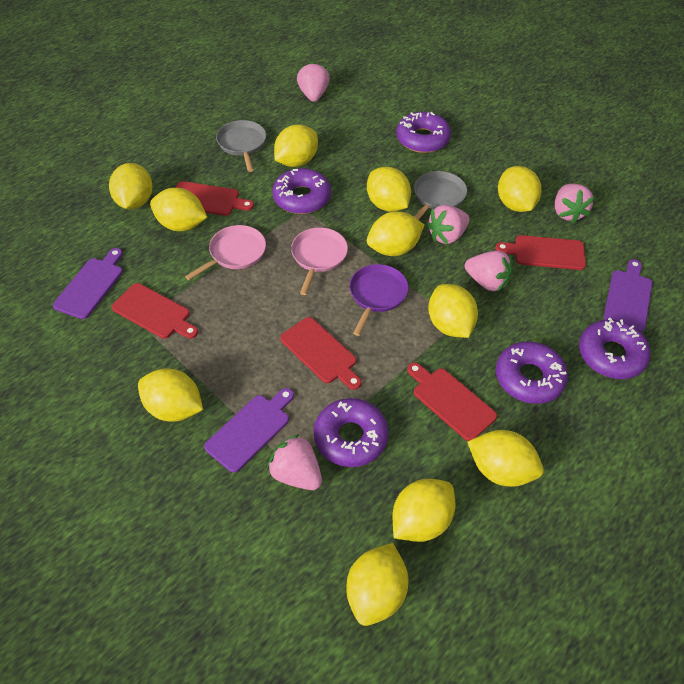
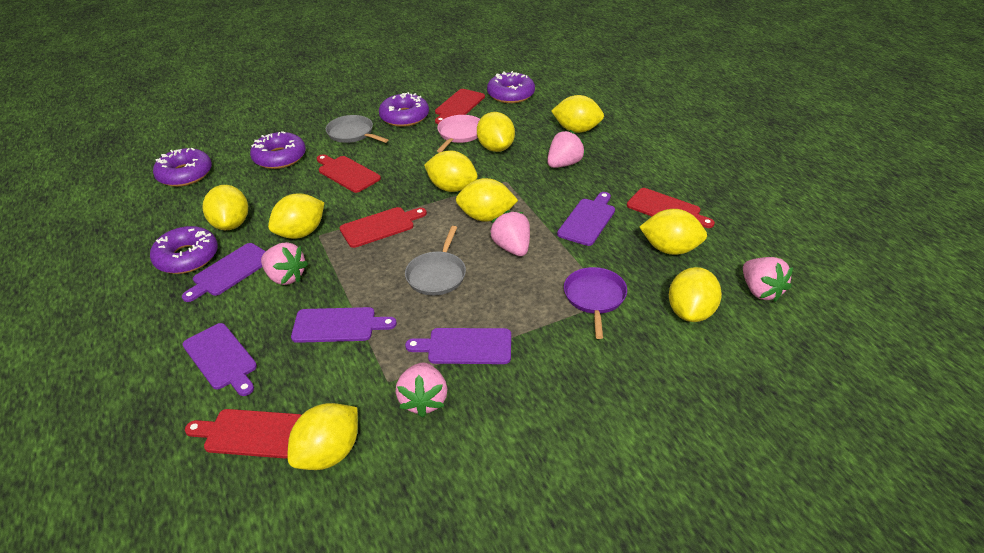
pink pan: 2 -> 1
purple cutting board: 3 -> 5
yellow lemon: 11 -> 9

